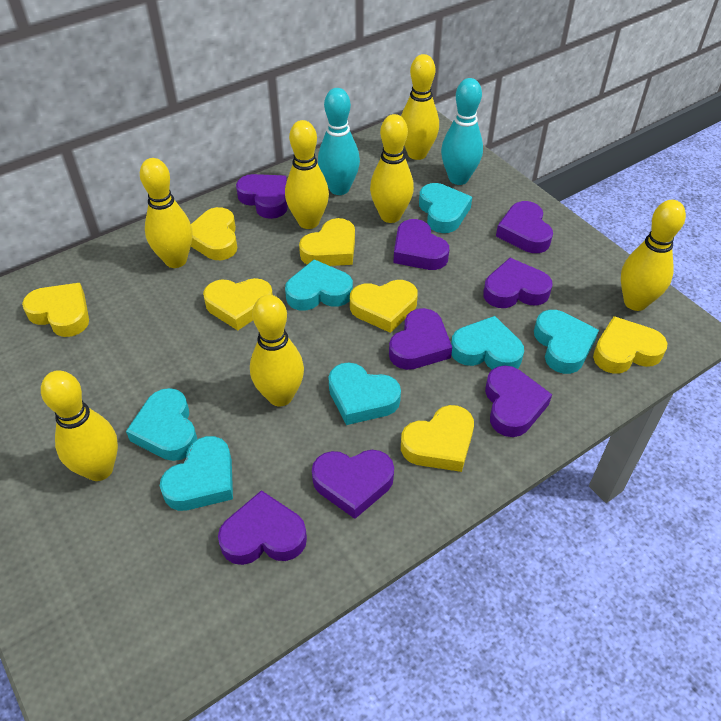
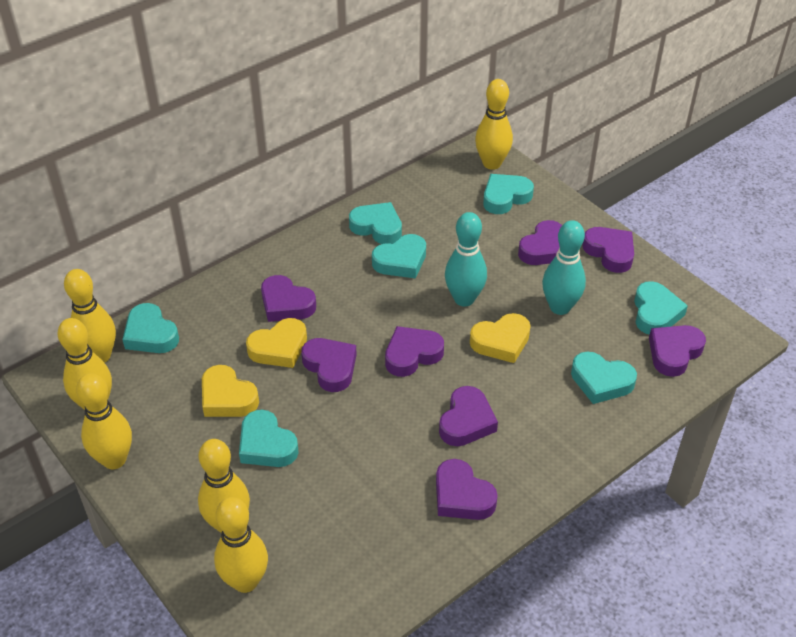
yellow bowling pin: 7 -> 6
yellow heart: 7 -> 3

